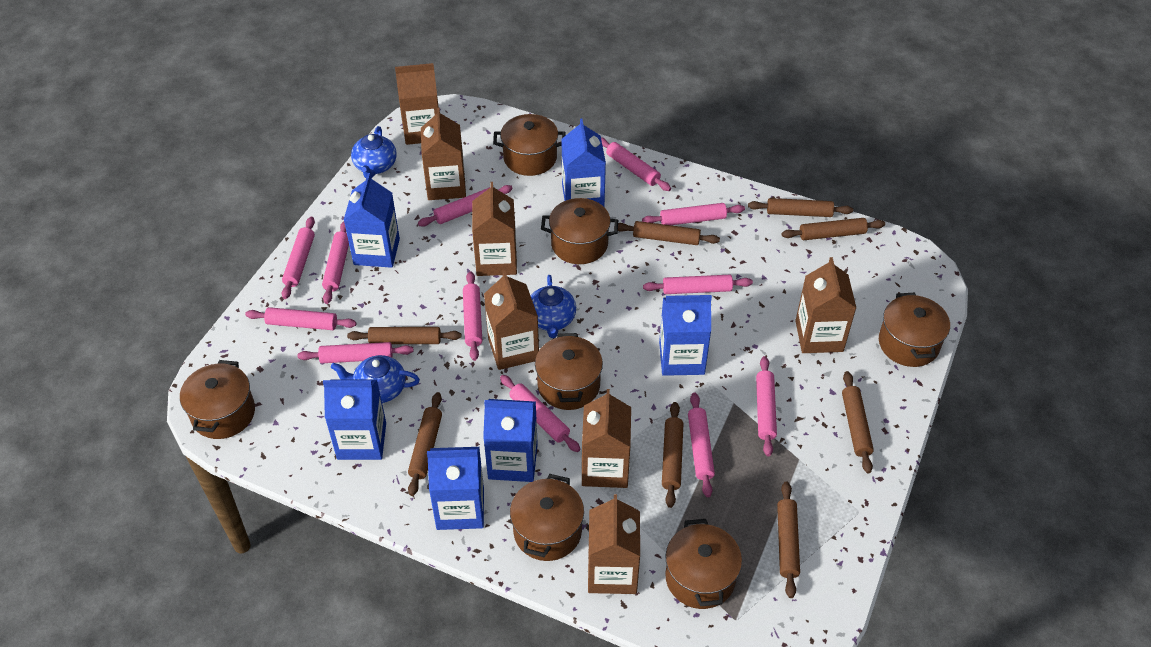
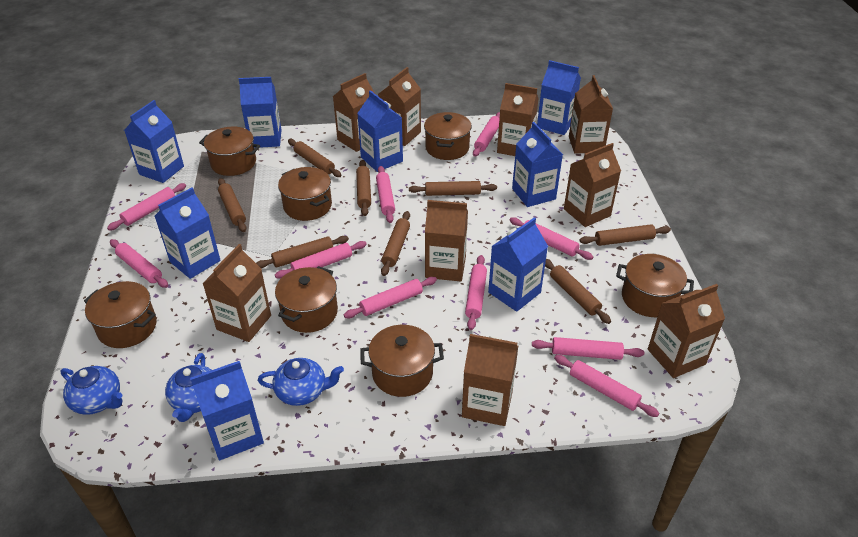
blue carton: 6 -> 8
brown carton: 7 -> 9
pink rolling pin: 12 -> 10

